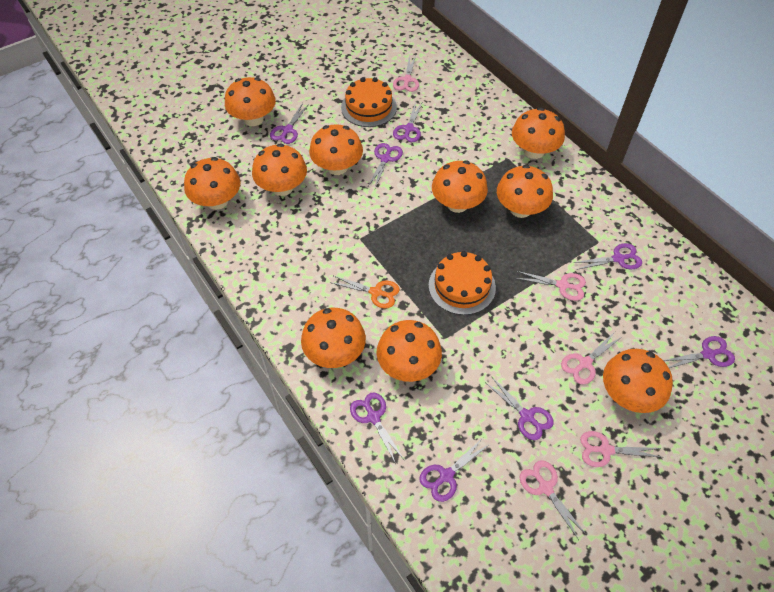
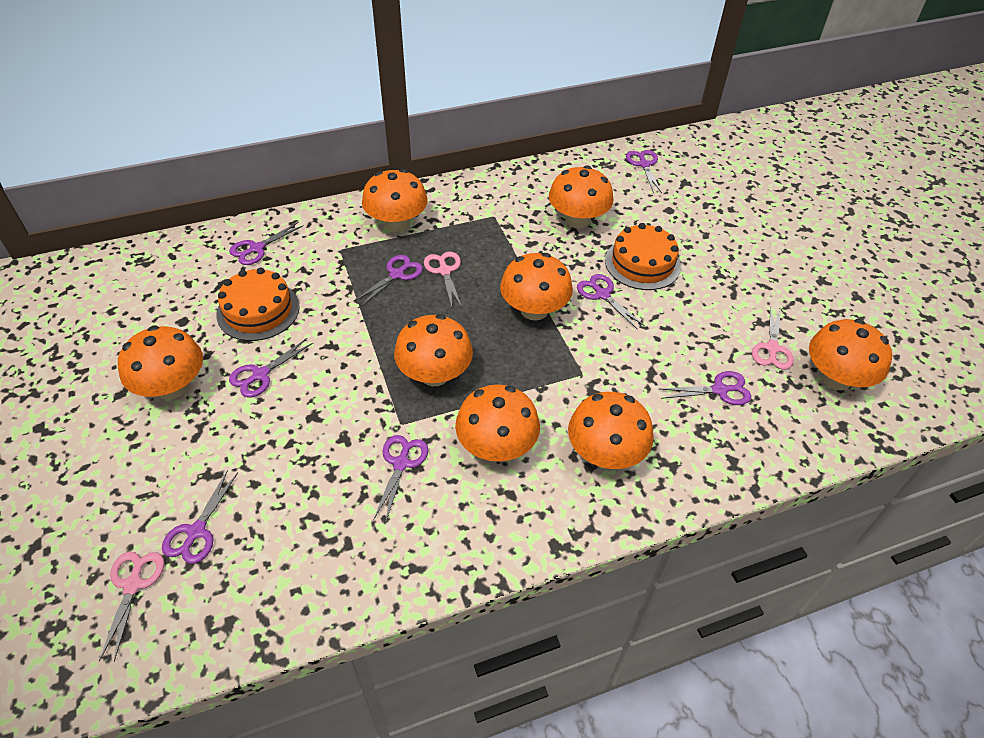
orange mushroom: 10 -> 8
orange scissors: 1 -> 0
pink scissors: 5 -> 3

